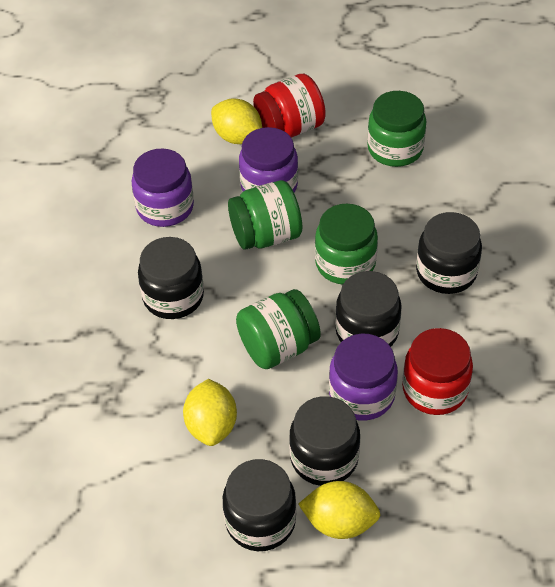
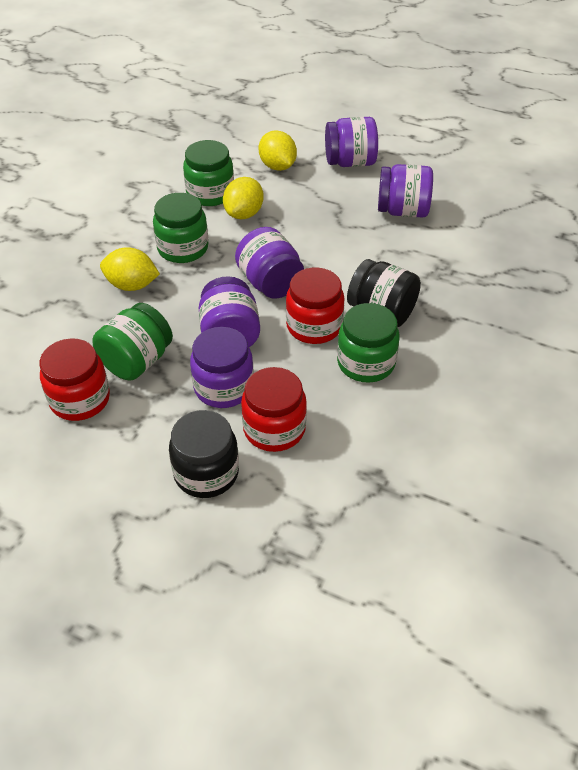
black jar: 5 -> 2
purple jar: 3 -> 5
red jar: 2 -> 3

